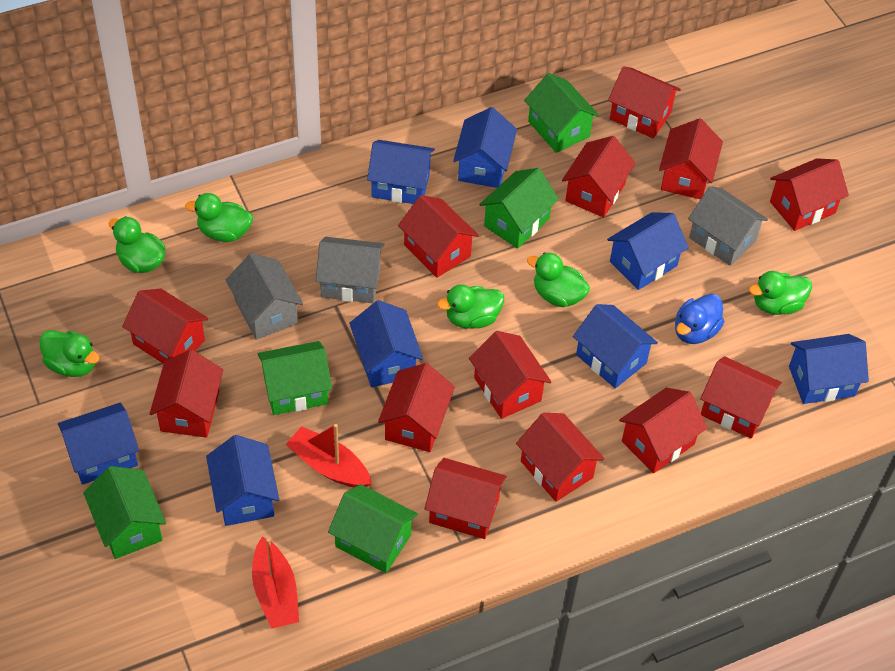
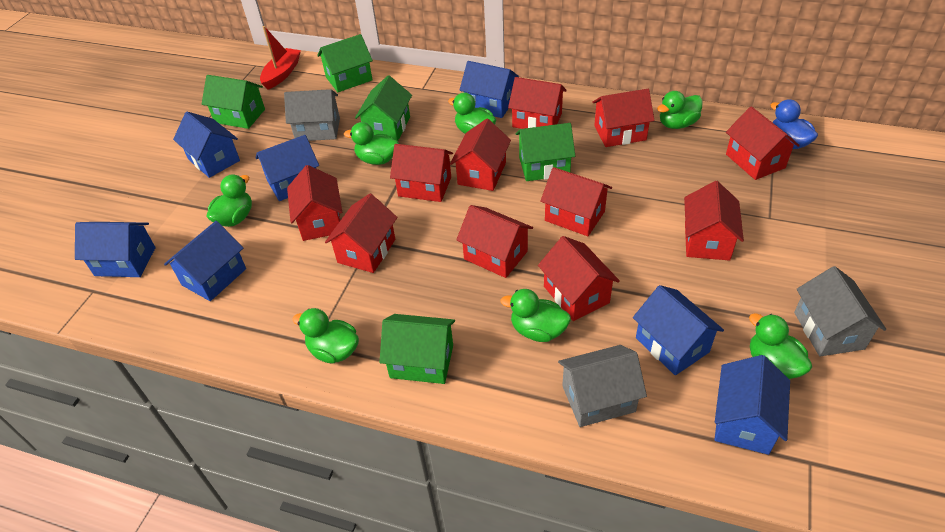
blue house: 8 -> 7
green duck: 6 -> 7
red boat: 2 -> 1
red house: 13 -> 11

